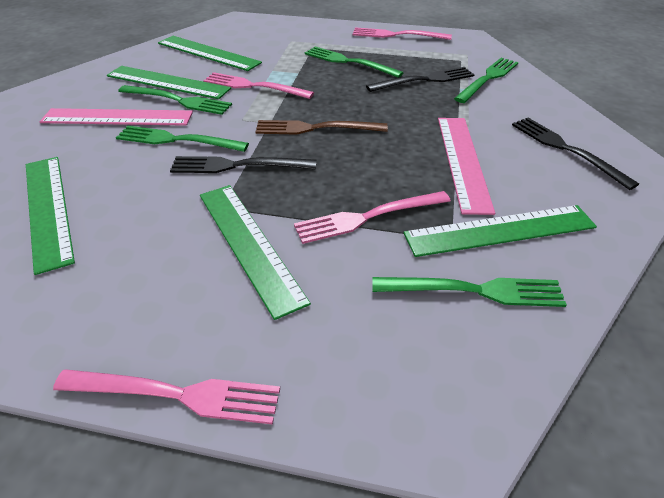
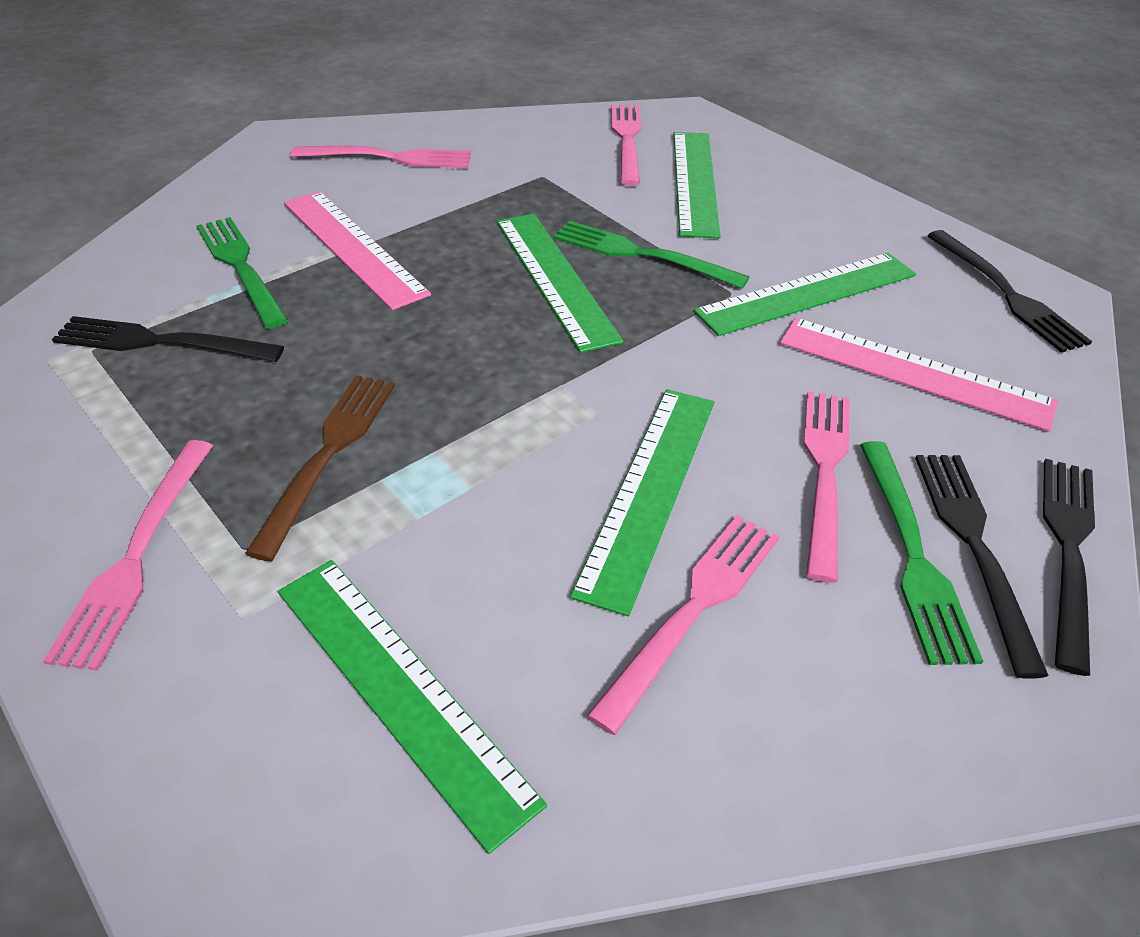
black fork: 3 -> 4
green fork: 5 -> 3
pink fork: 4 -> 5

